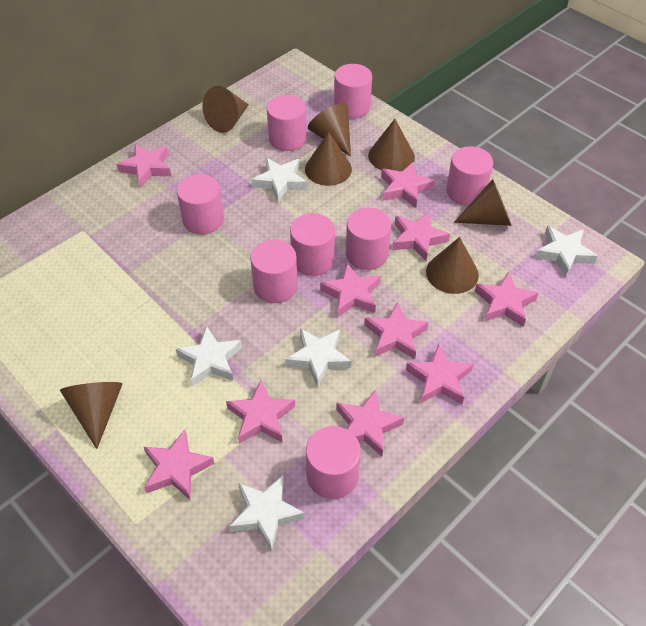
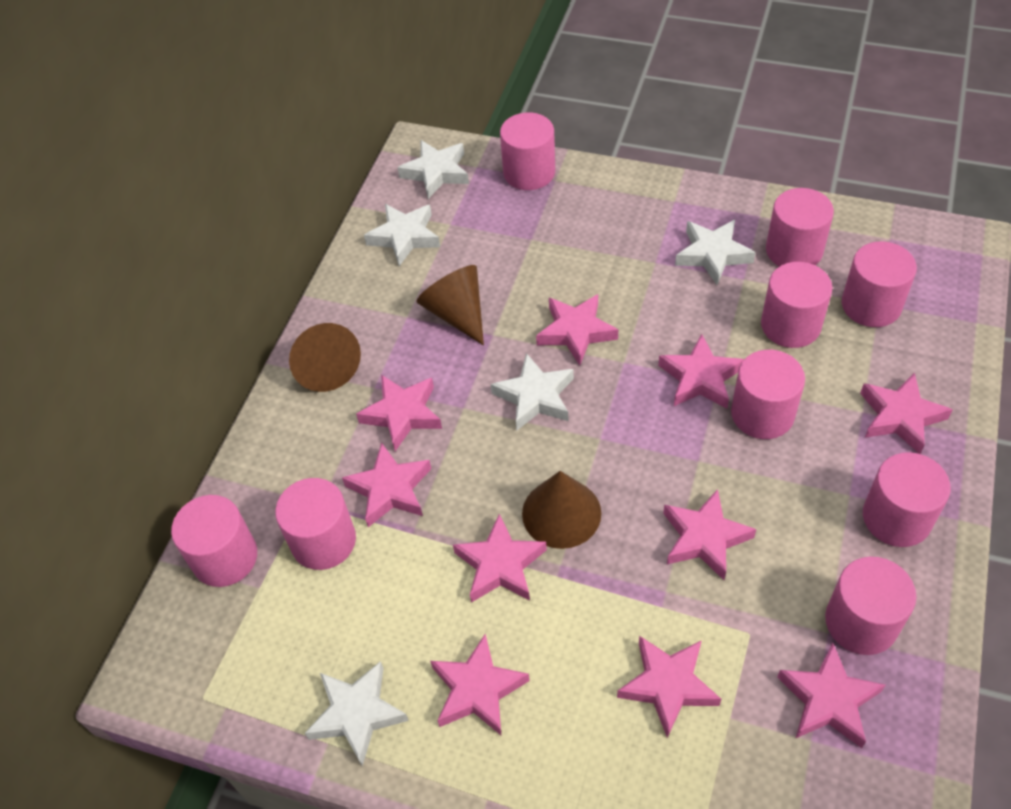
brown cone: 7 -> 3
pink cylinder: 8 -> 9

